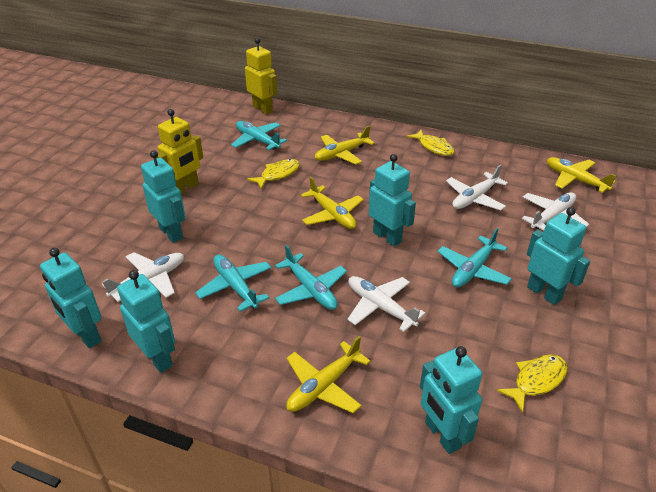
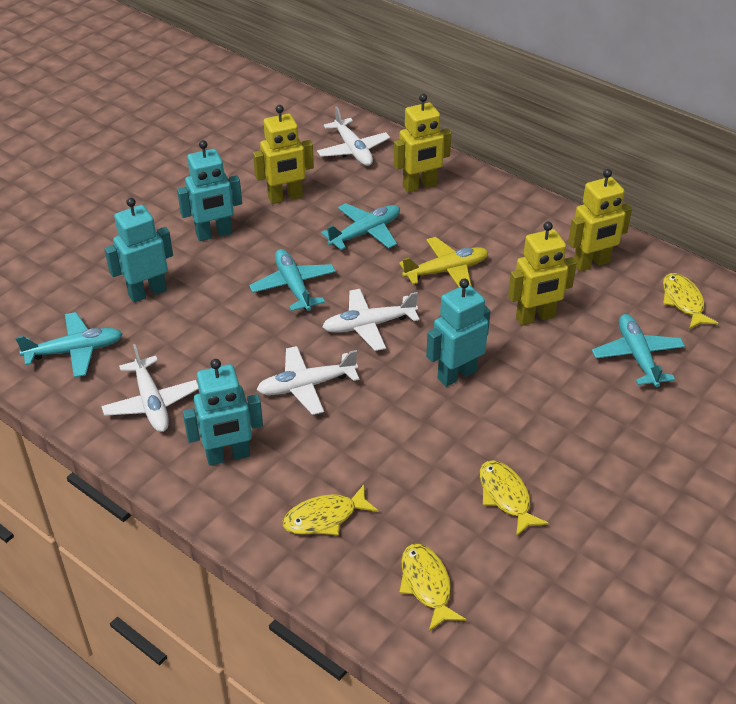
turquoise robot: 6 -> 4
yellow fish: 3 -> 4
yellow plane: 4 -> 1
yellow robot: 2 -> 4

